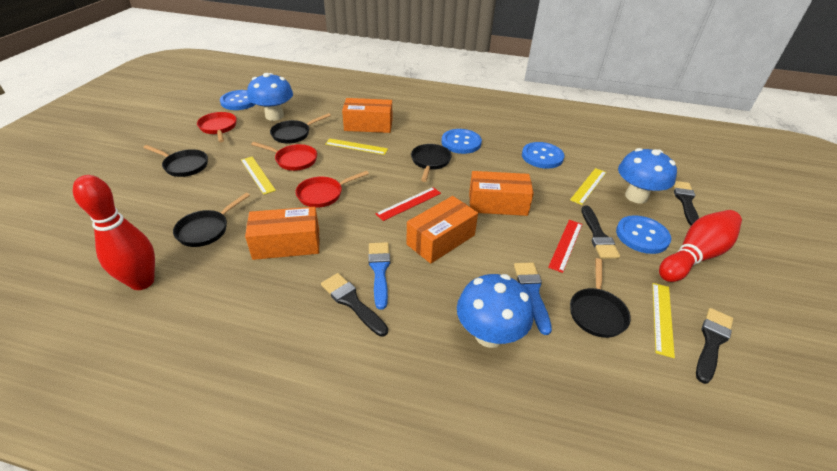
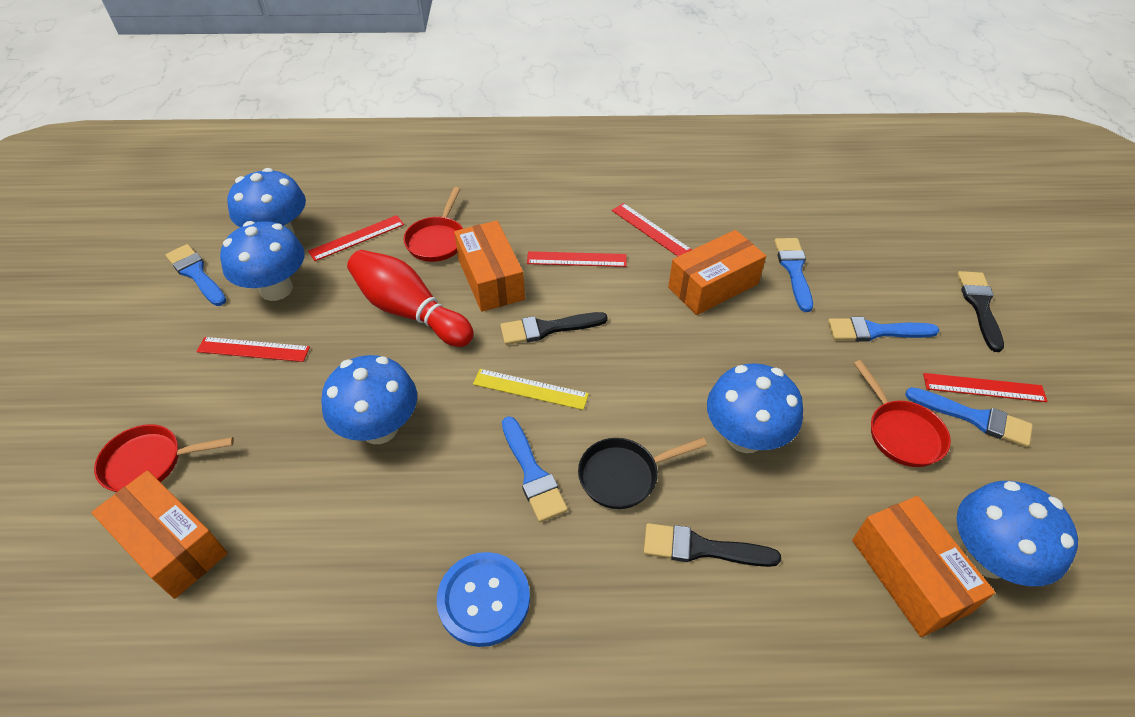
black brush: 4 -> 3
black pan: 5 -> 1
blue brush: 2 -> 5
blue button: 4 -> 1
blue mushroom: 3 -> 5
red bowling pin: 2 -> 1
red ruler: 2 -> 5
yellow ruler: 4 -> 1

